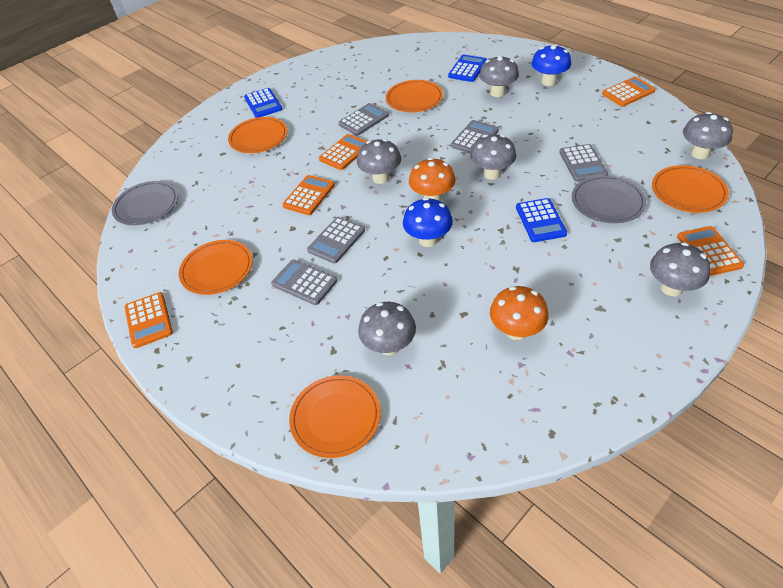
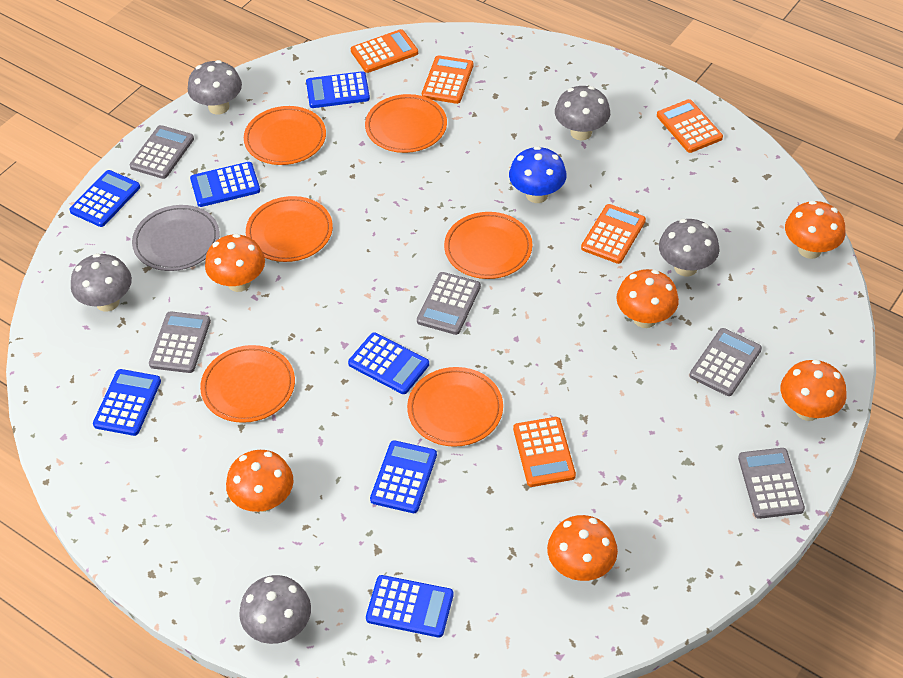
blue calculator: 3 -> 7
blue mushroom: 2 -> 1
grey mushroom: 6 -> 5
grey plate: 2 -> 1
orange mushroom: 2 -> 6
orange plate: 5 -> 6

